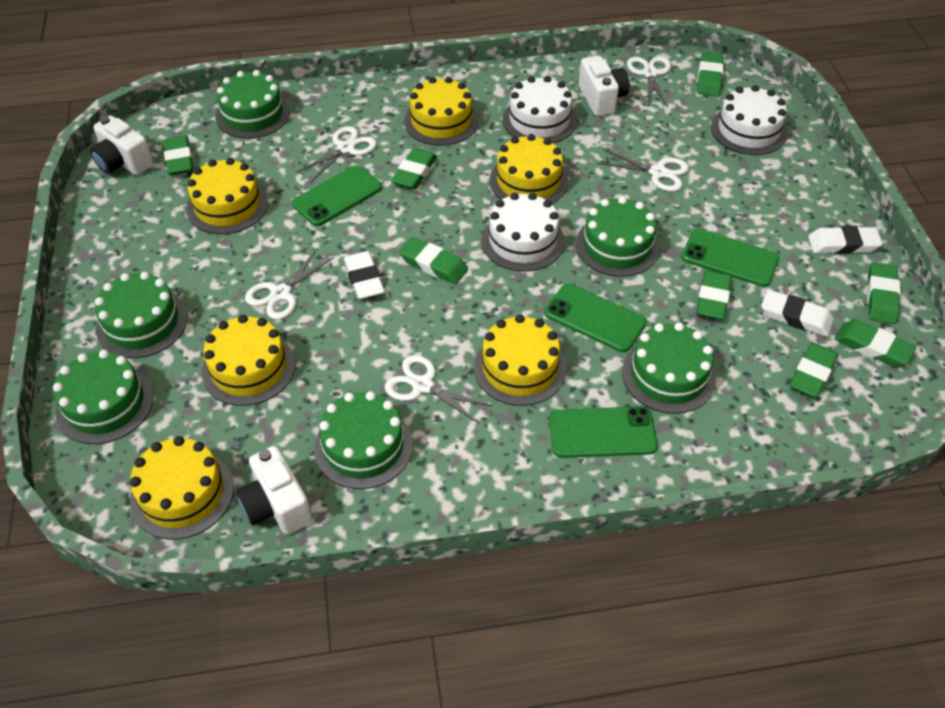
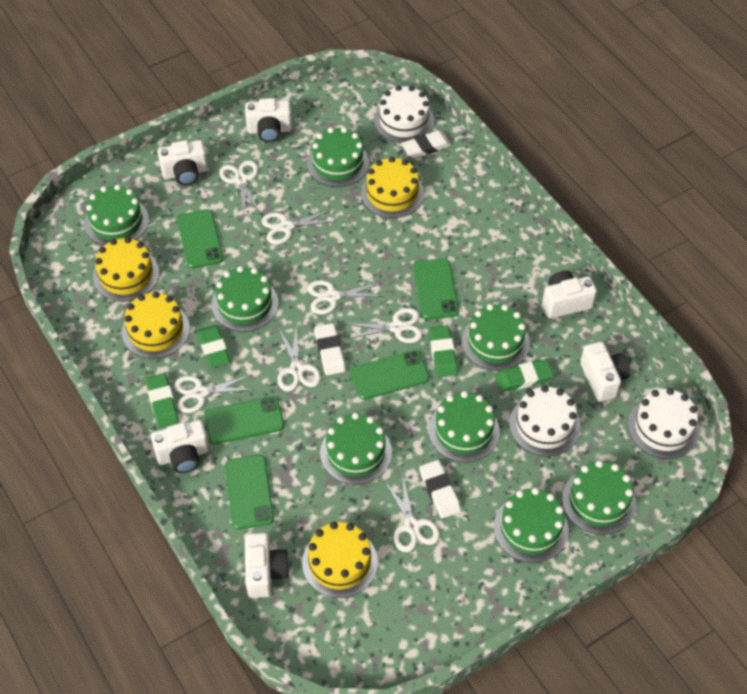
green cake: 6 -> 8
green eraser: 8 -> 4
green phone: 4 -> 5
white camera: 3 -> 6
white scissors: 5 -> 7
yellow cake: 6 -> 4

